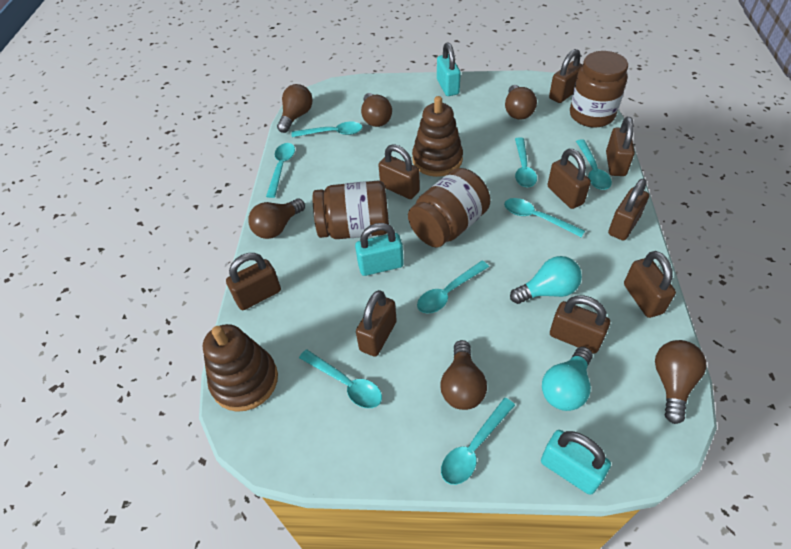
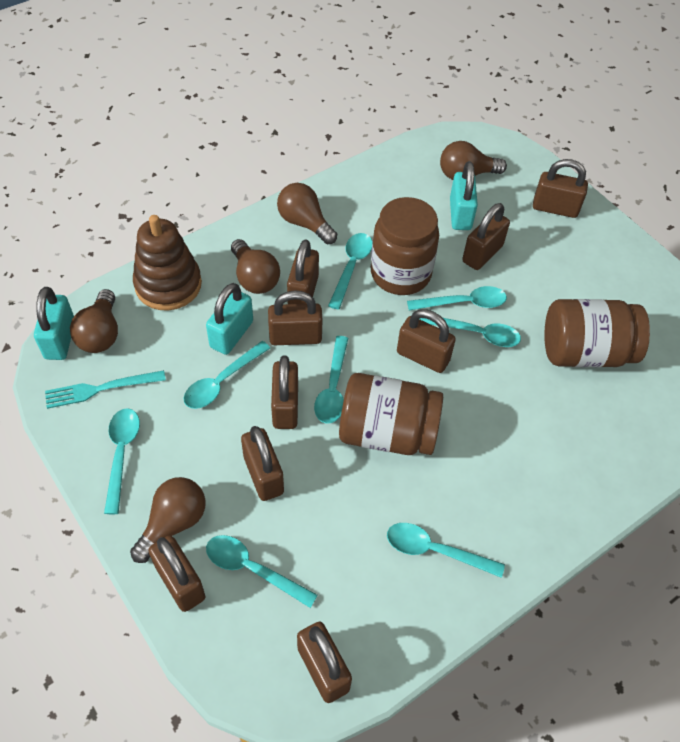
brown light bulb: 6 -> 5
brown stacking toy: 2 -> 1
turquoise fork: 0 -> 1
turquoise light bulb: 2 -> 0

